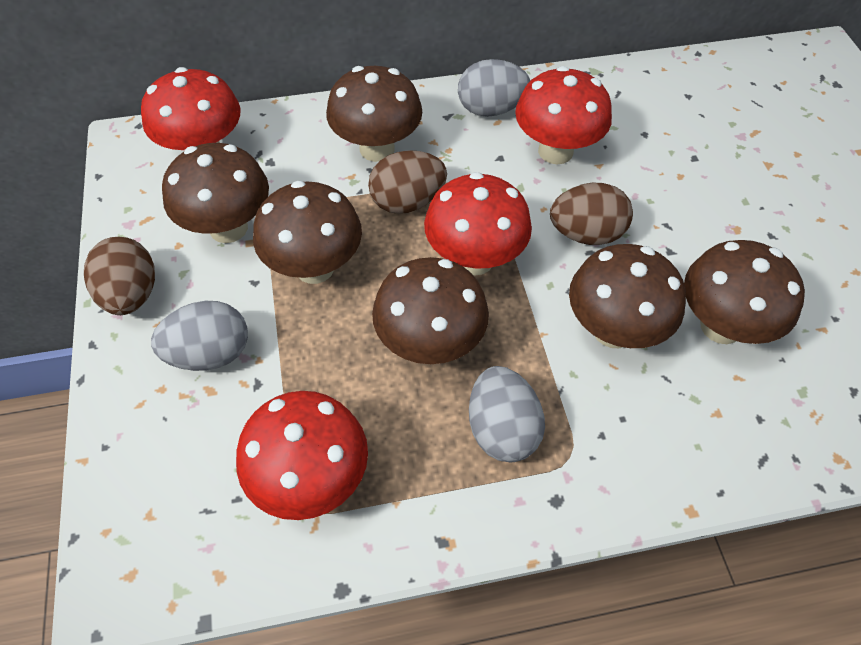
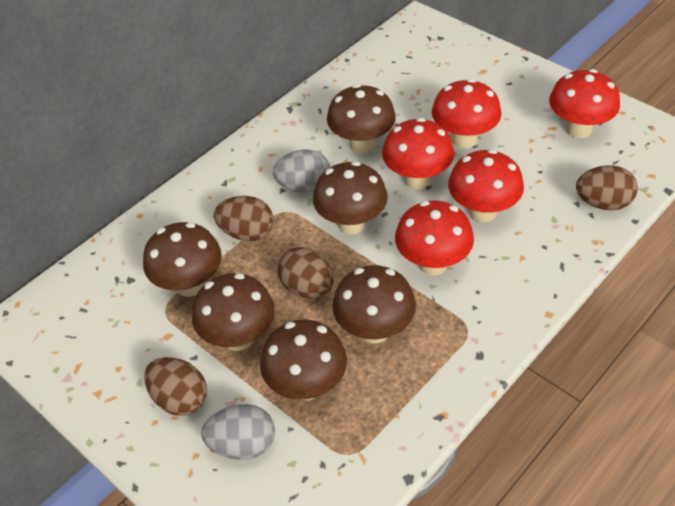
brown egg: 3 -> 4
grey egg: 3 -> 2
red mushroom: 4 -> 5

